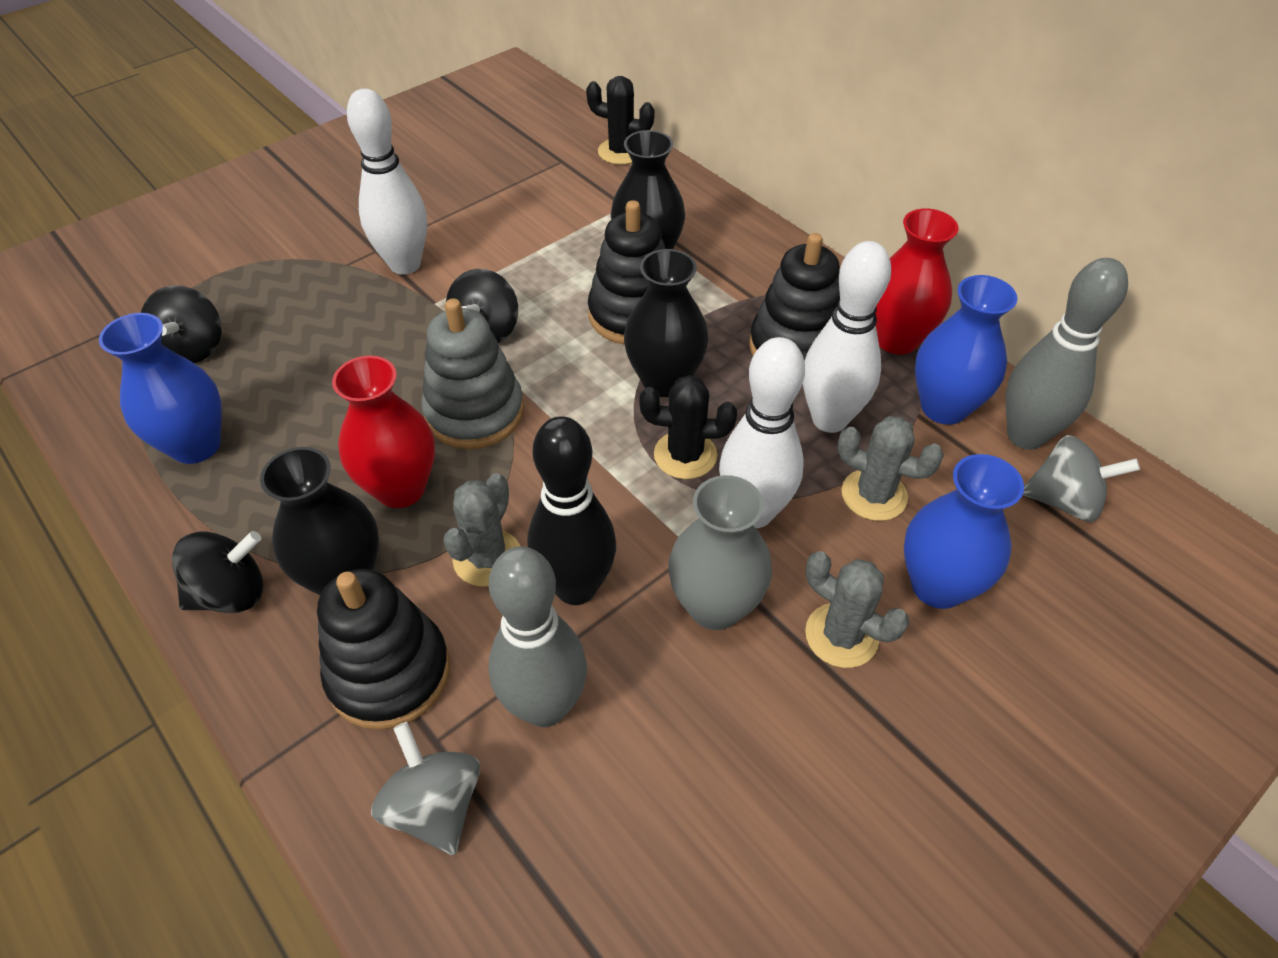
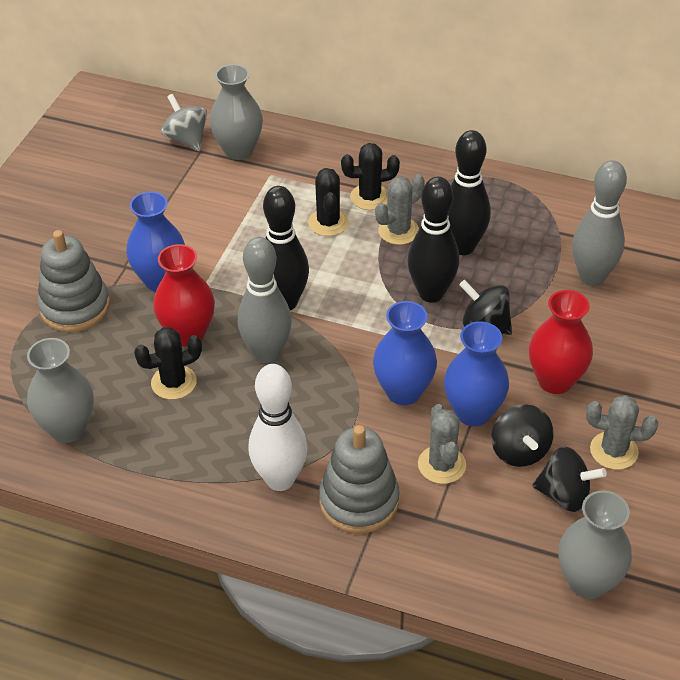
black bowling pin: 1 -> 3
black cactus: 2 -> 3
black stacking toy: 3 -> 0
black vase: 3 -> 0
grey spinning top: 2 -> 1
grey stacking toy: 1 -> 2
grey vase: 1 -> 3
white bowling pin: 3 -> 1

